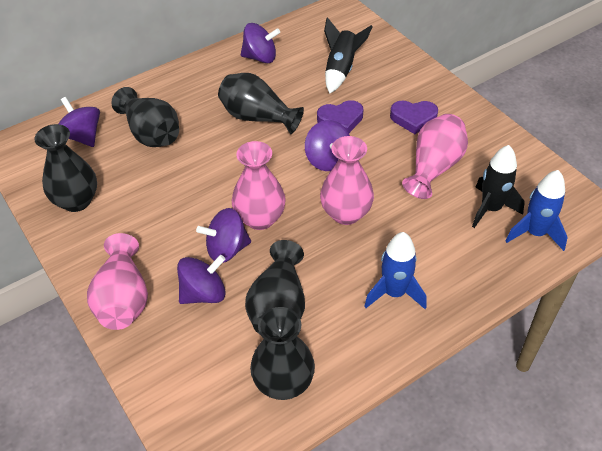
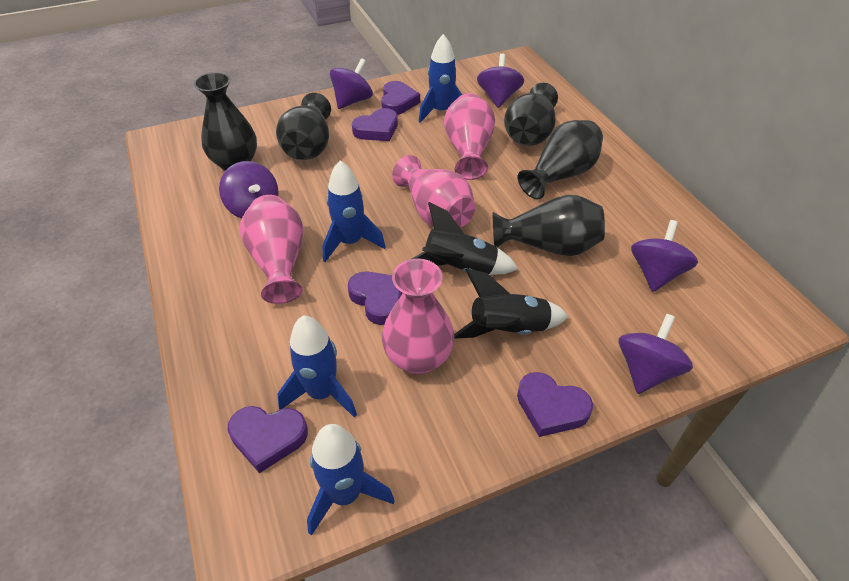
blue rocket: 2 -> 4
purple heart: 2 -> 5

